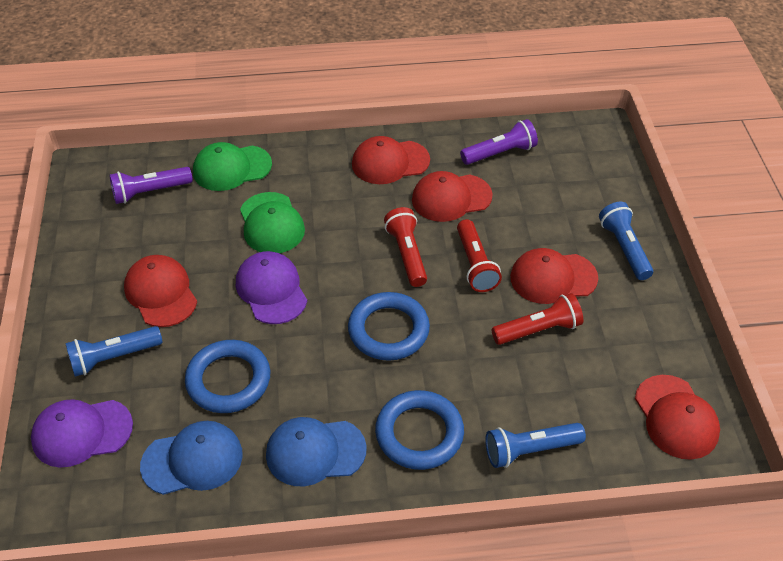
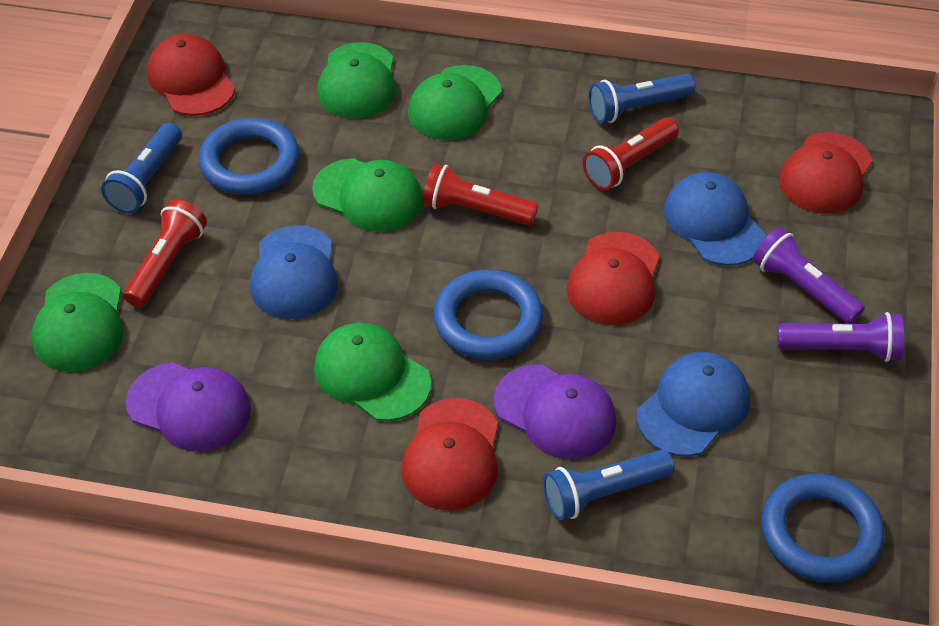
blue cap: 2 -> 3
green cap: 2 -> 5
red cap: 5 -> 4

